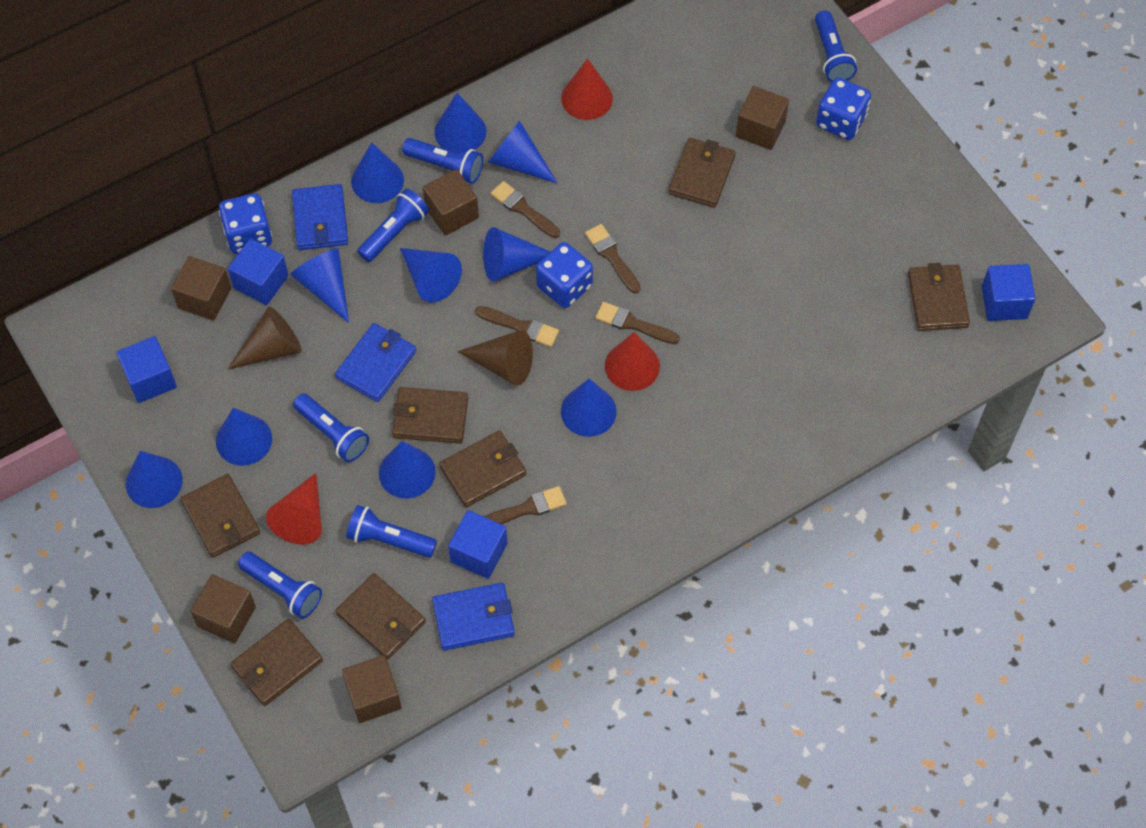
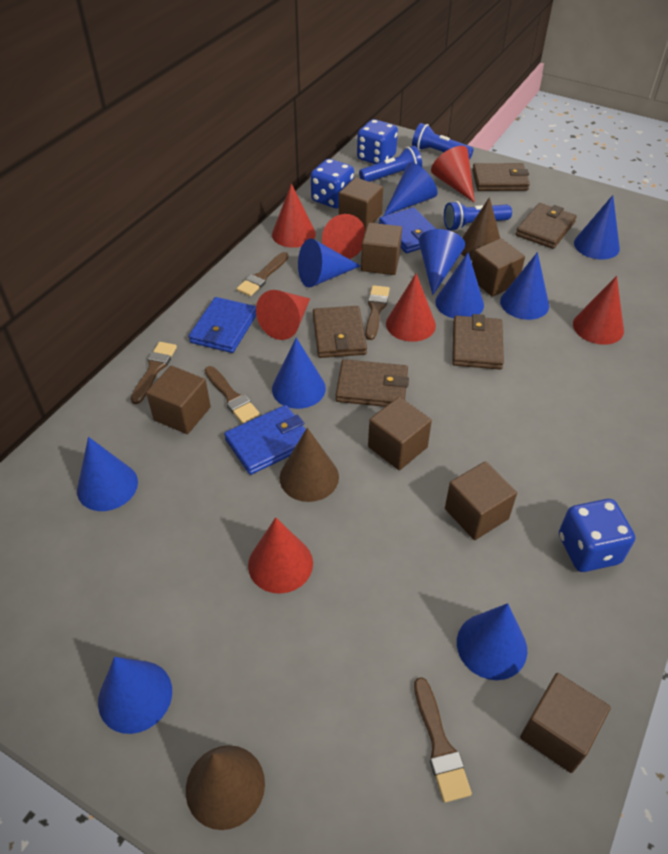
blue cube: 4 -> 0
blue flashlight: 6 -> 3
brown cone: 2 -> 3
brown cube: 5 -> 7
brown wallet: 7 -> 5
red cone: 3 -> 7

